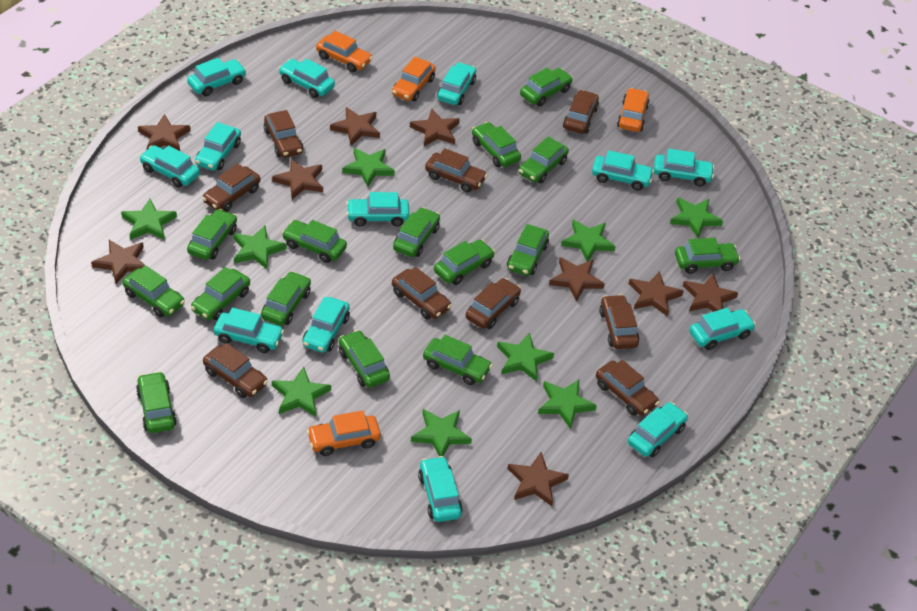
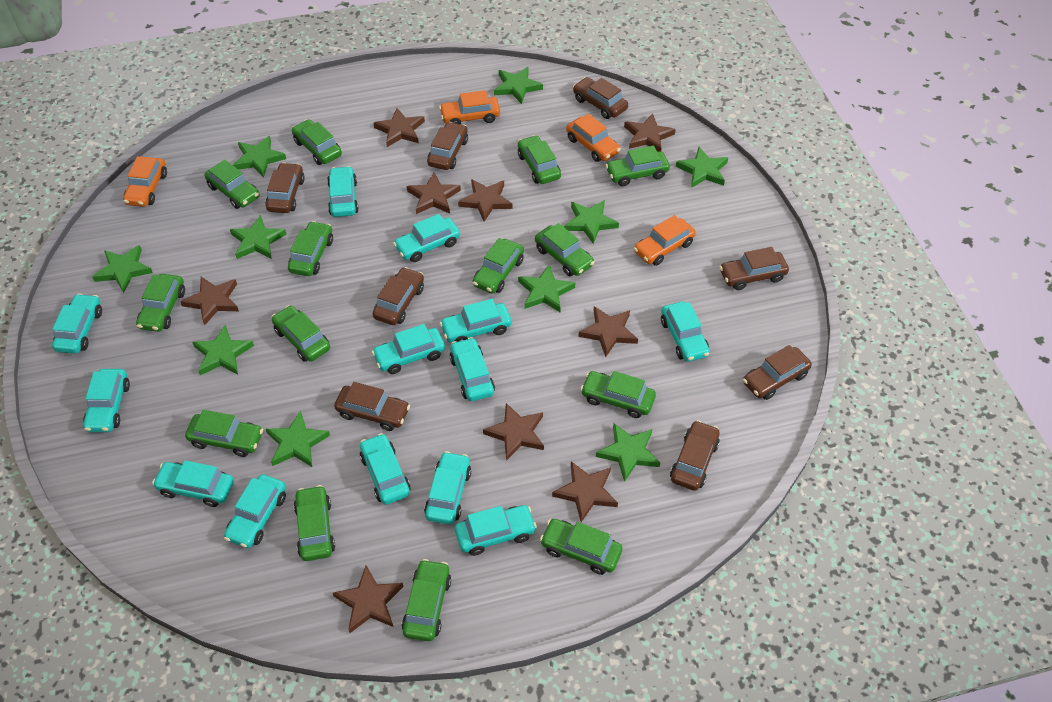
brown car: 9 -> 8
green car: 15 -> 14
green star: 9 -> 10

